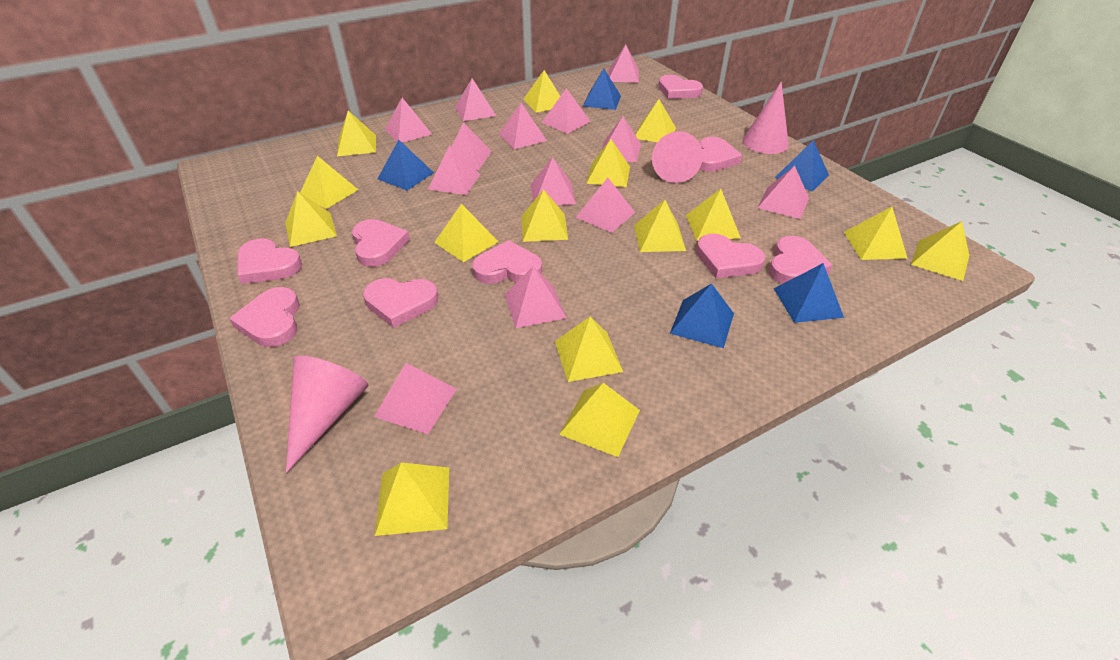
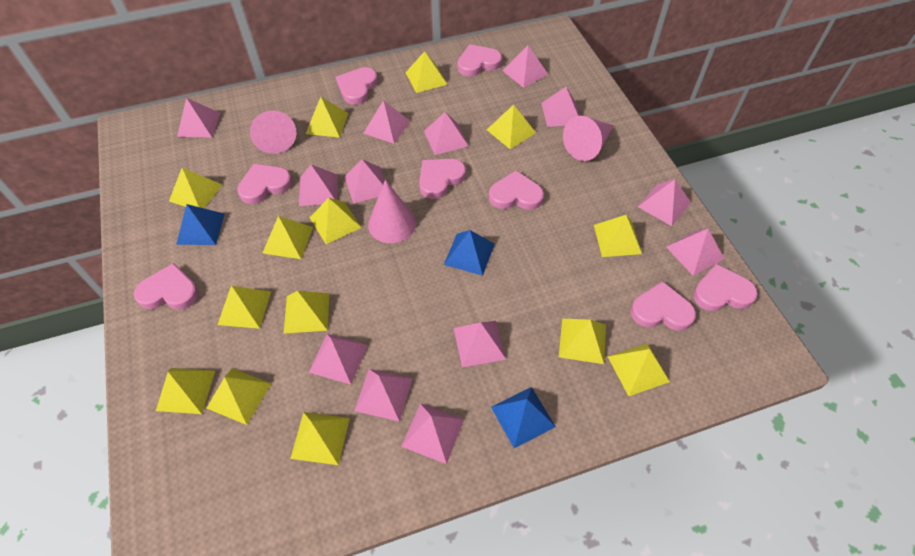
blue pyramid: 5 -> 3
pink heart: 9 -> 8
yellow pyramid: 15 -> 14

